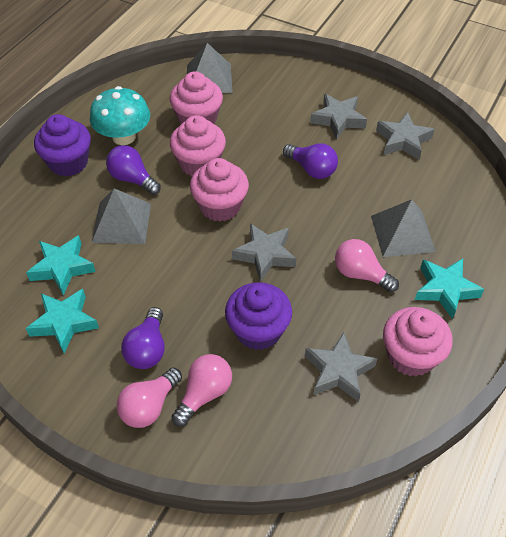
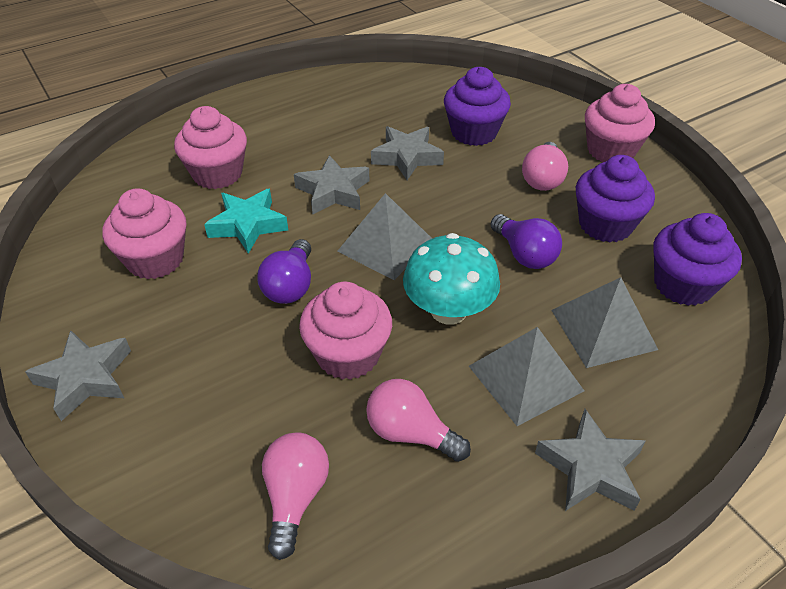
purple cupcake: 2 -> 3
purple light bulb: 3 -> 2
turquoise star: 3 -> 1

